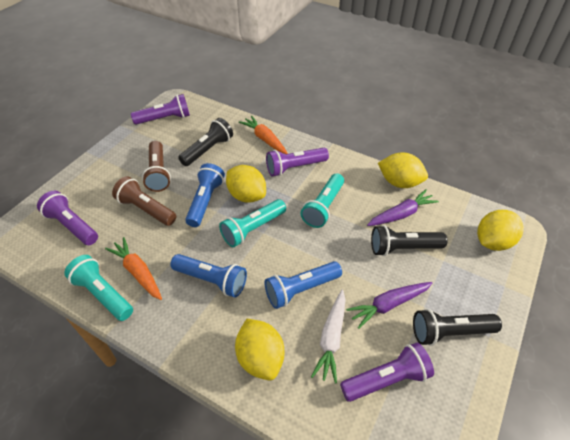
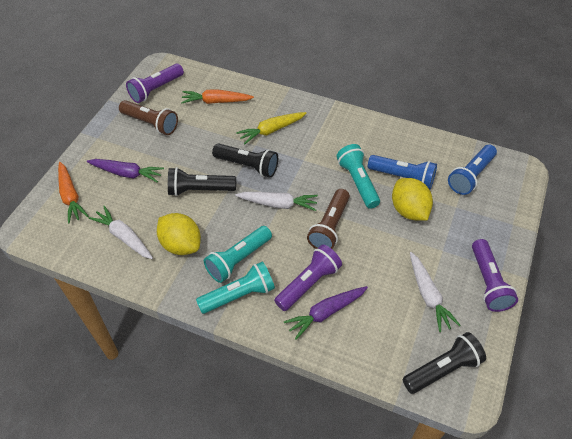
blue flashlight: 3 -> 2
purple flashlight: 4 -> 3
white carrot: 1 -> 3
yellow carrot: 0 -> 1
yellow lemon: 4 -> 2

